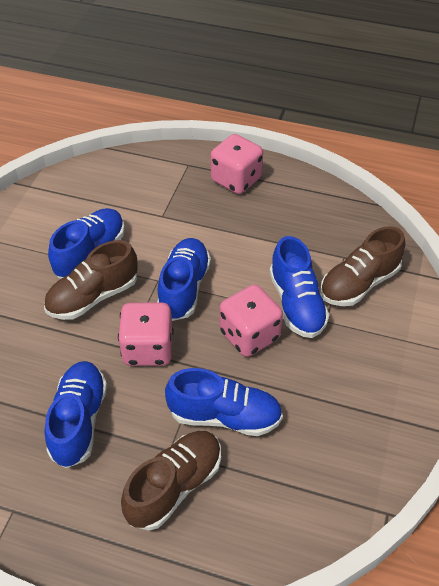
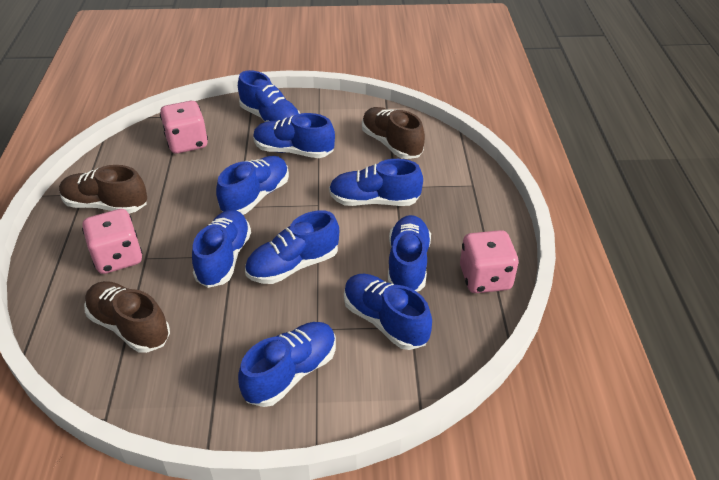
blue shoe: 5 -> 9

